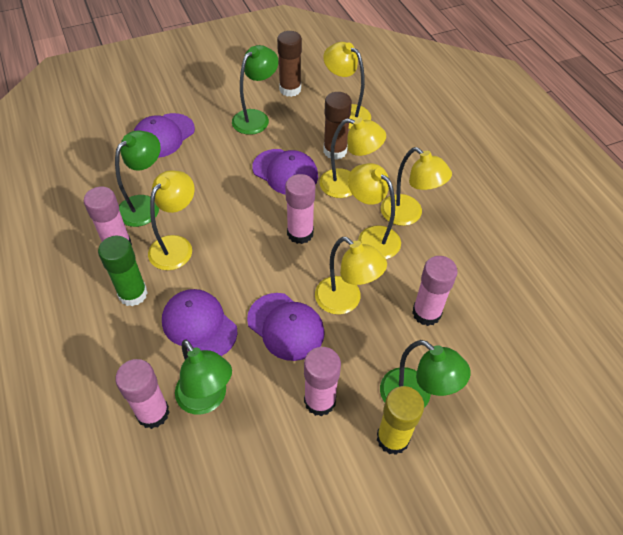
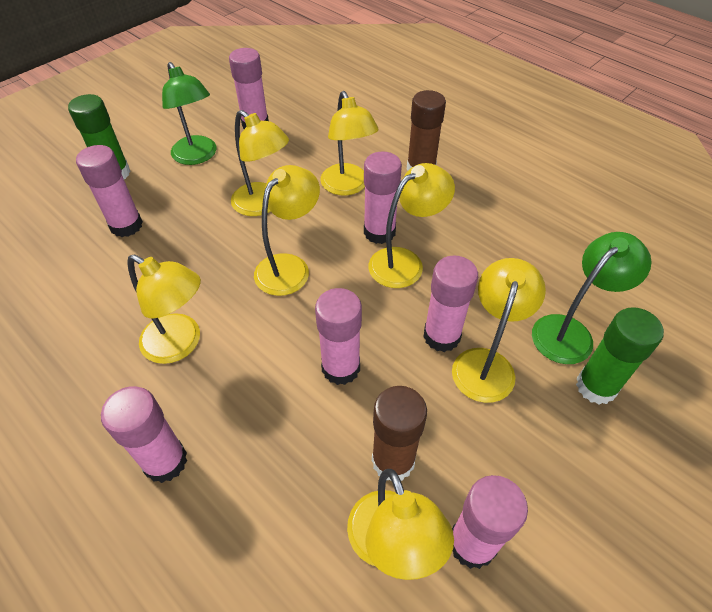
green glue stick: 1 -> 2
green lamp: 4 -> 2
pink glue stick: 5 -> 7
purple cap: 4 -> 0
yellow glue stick: 1 -> 0
yellow lamp: 6 -> 7

